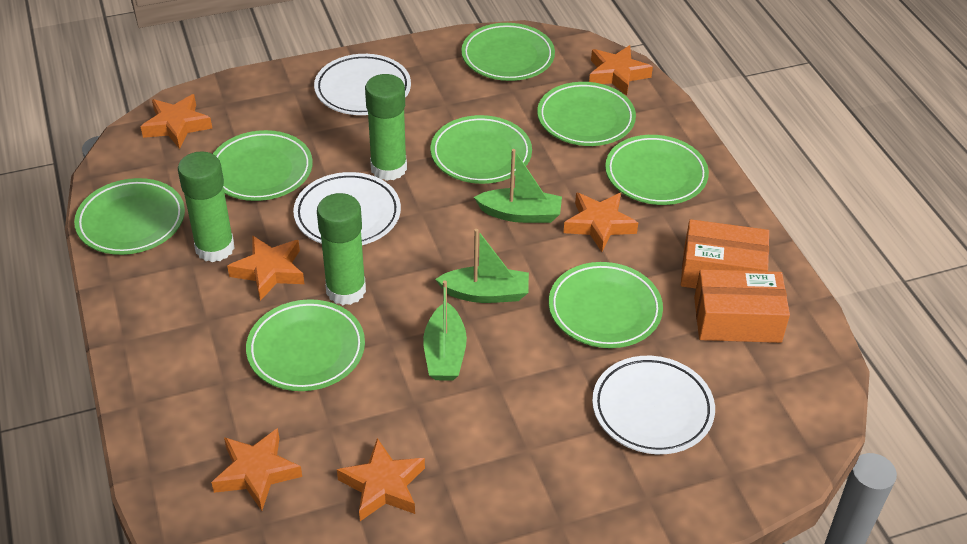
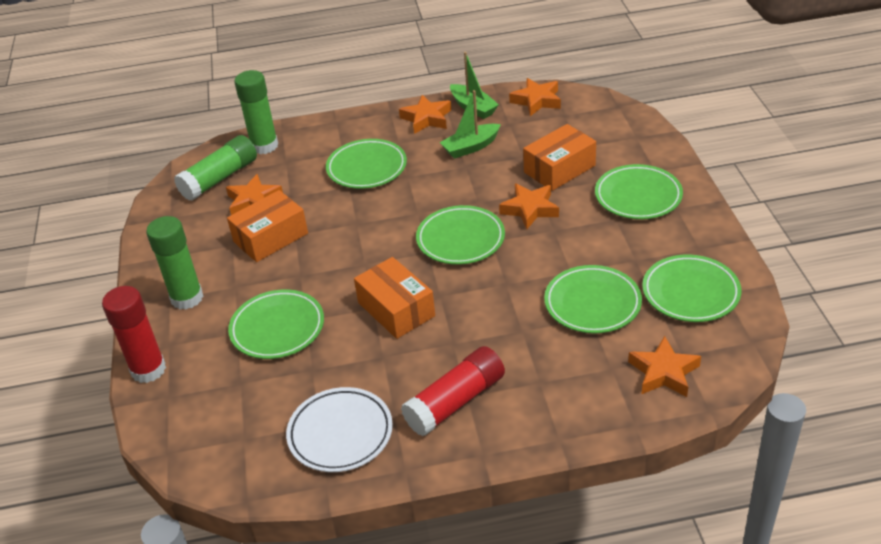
green boat: 3 -> 2
green plate: 8 -> 6
orange box: 2 -> 3
orange star: 6 -> 5
red glue stick: 0 -> 2
white plate: 3 -> 1

